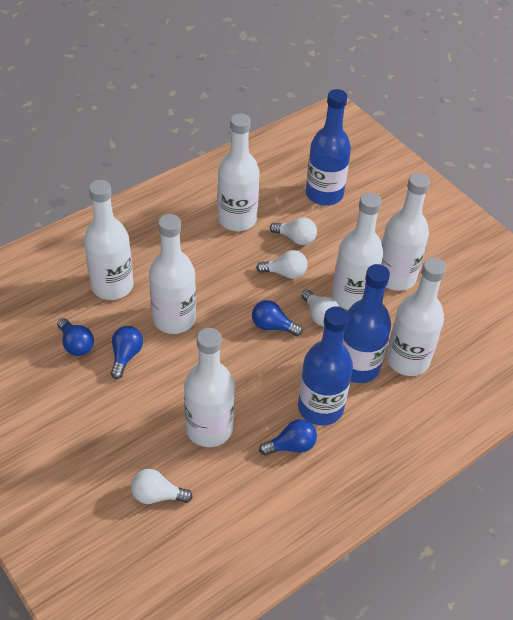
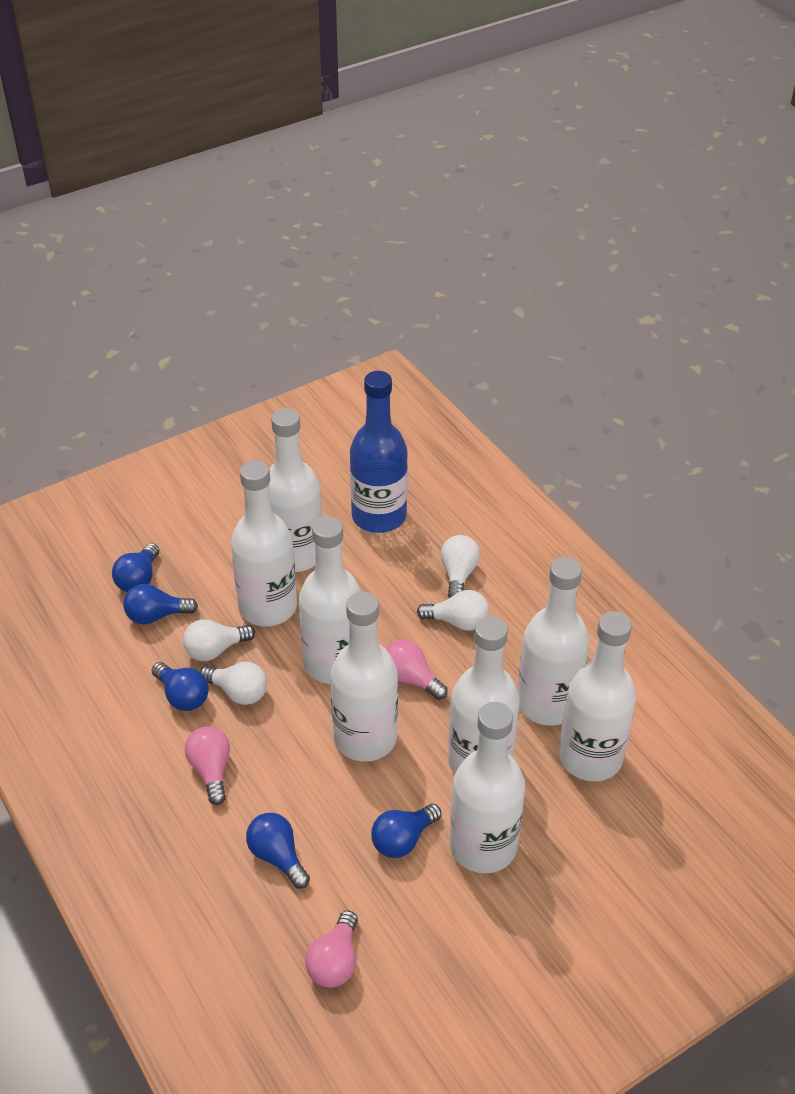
blue bottle: 3 -> 1
blue light bulb: 4 -> 5
pink light bulb: 0 -> 3
white bottle: 7 -> 8

